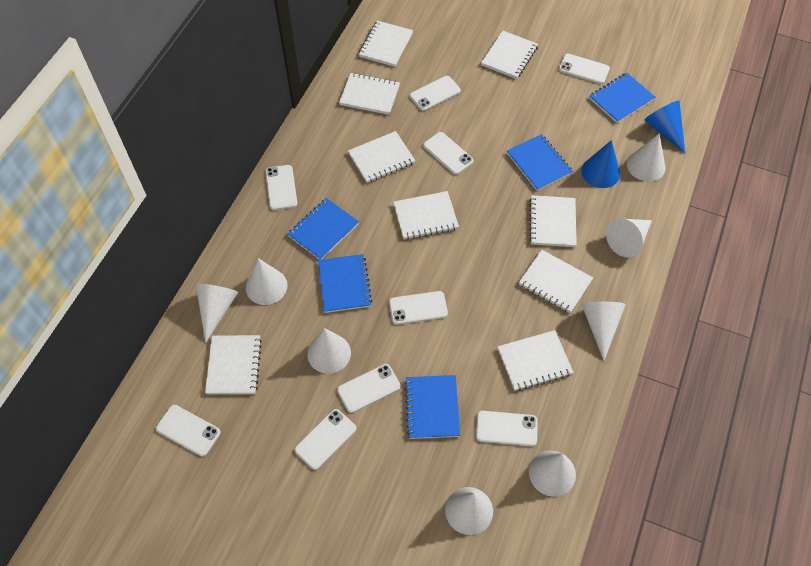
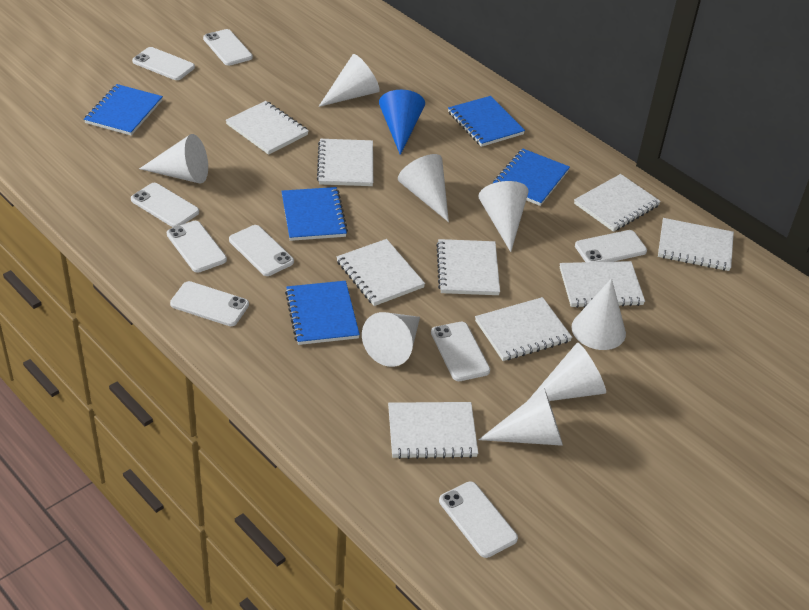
blue cone: 2 -> 1

